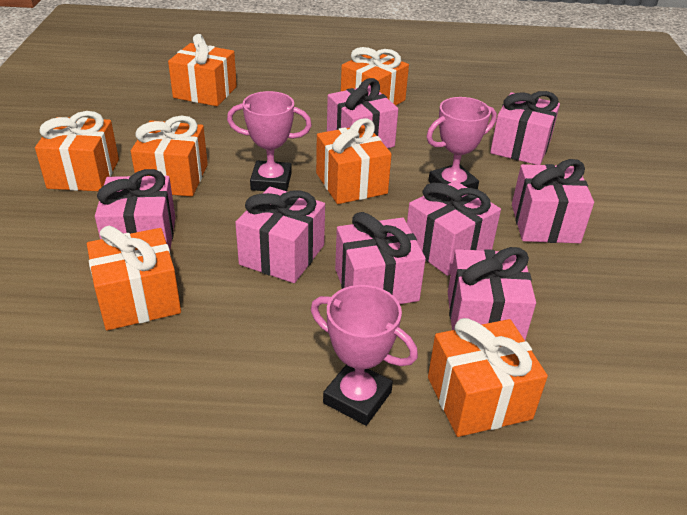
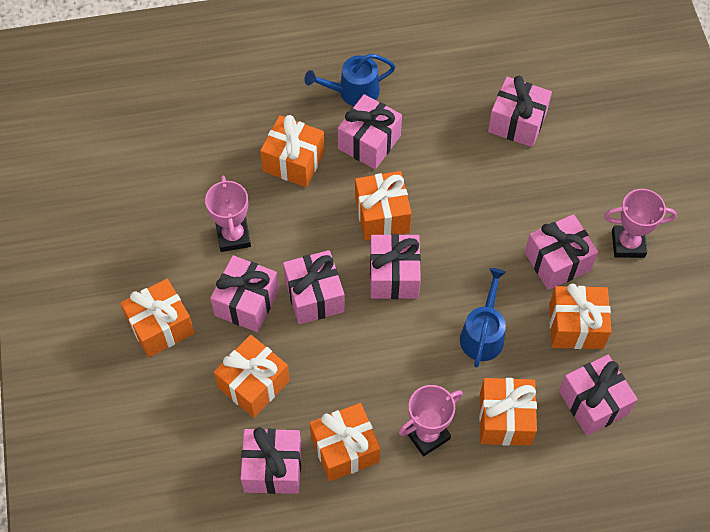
blue watering can: 0 -> 2

